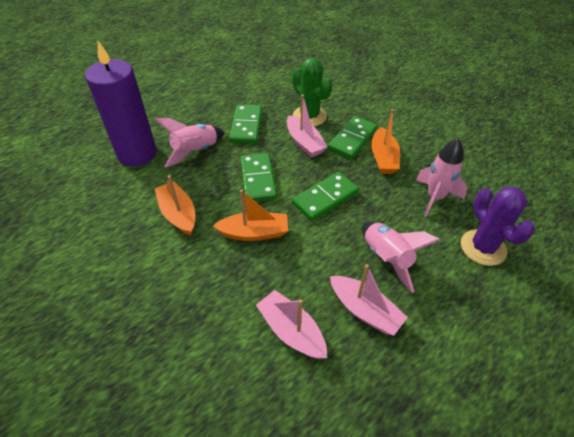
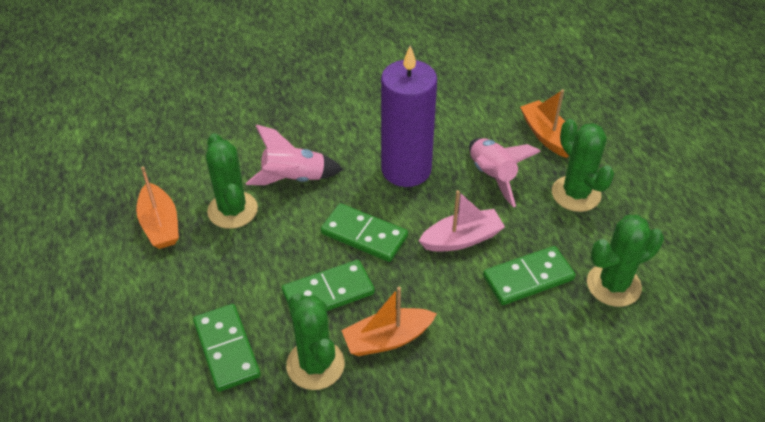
green cactus: 1 -> 4
pink boat: 3 -> 1
pink rocket: 3 -> 2
purple cactus: 1 -> 0

